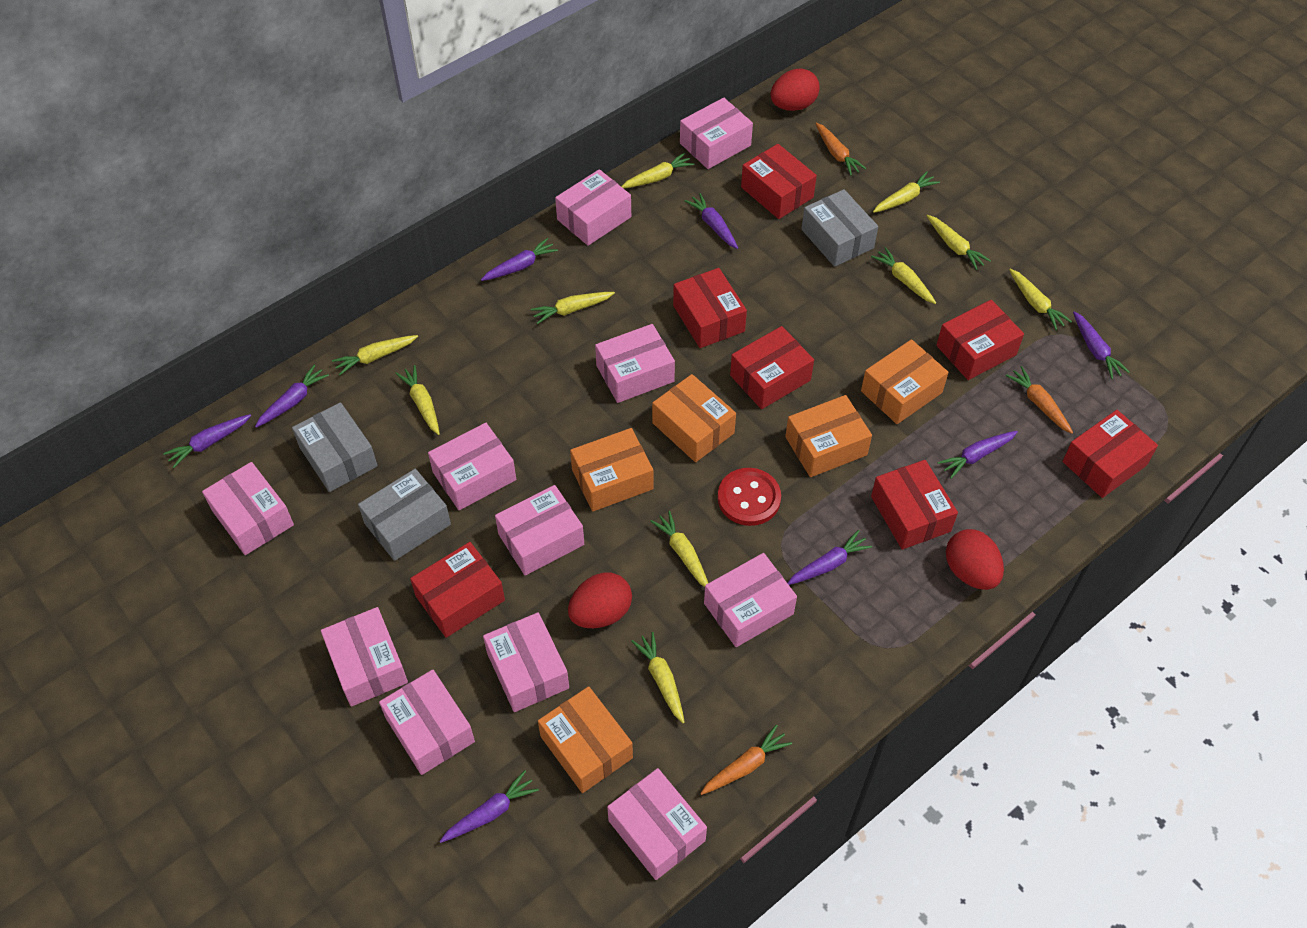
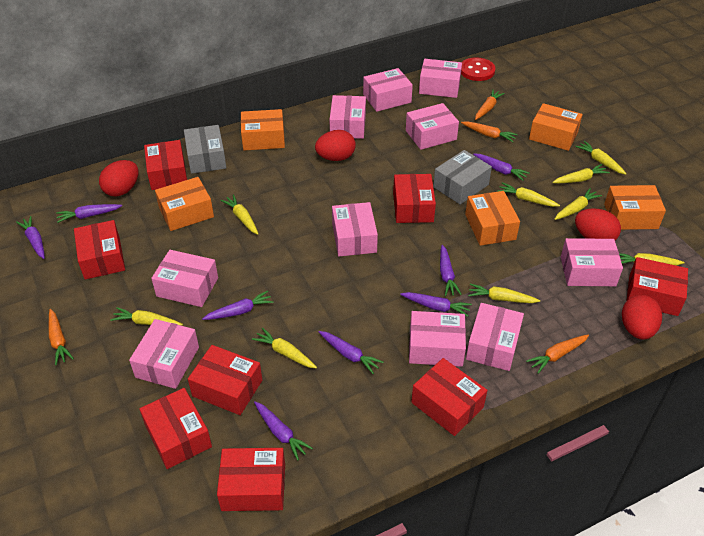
grey box: 3 -> 2
orange carrot: 3 -> 4
pink box: 11 -> 10
red box: 7 -> 8
red egg: 3 -> 4
yellow carrot: 10 -> 9

